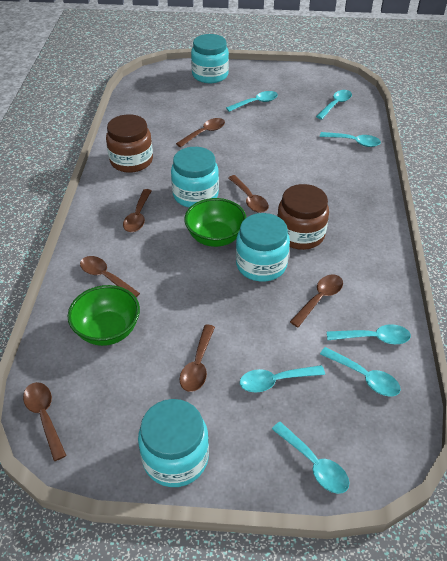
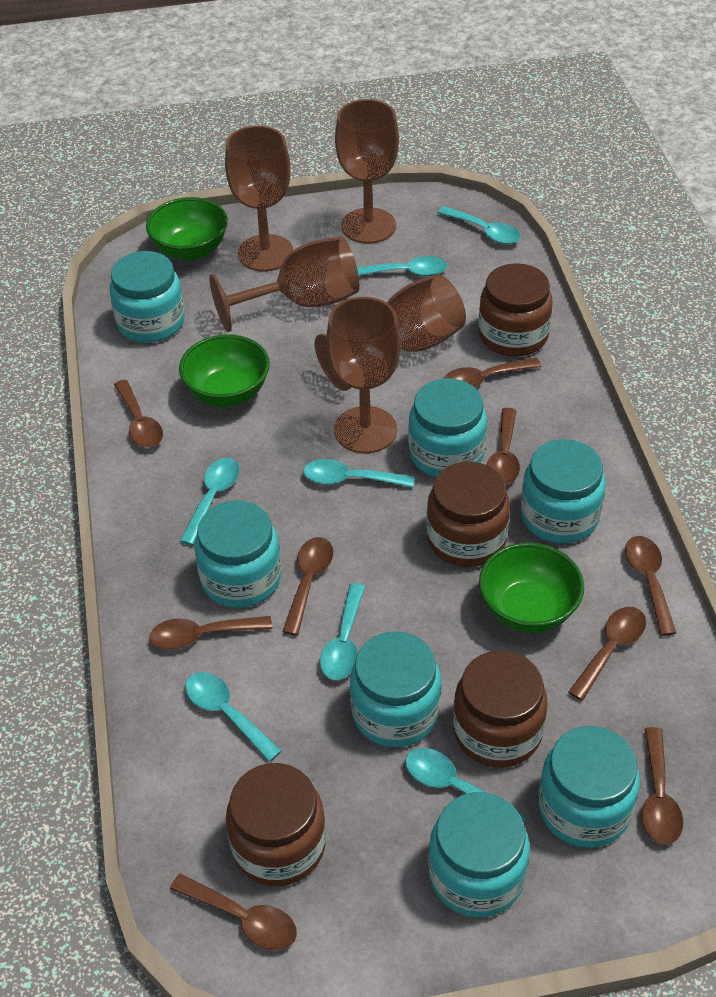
brown goblet: 0 -> 5
brown jar: 2 -> 4
brown spoon: 7 -> 9
green bowl: 2 -> 3
turquoise jar: 4 -> 7

